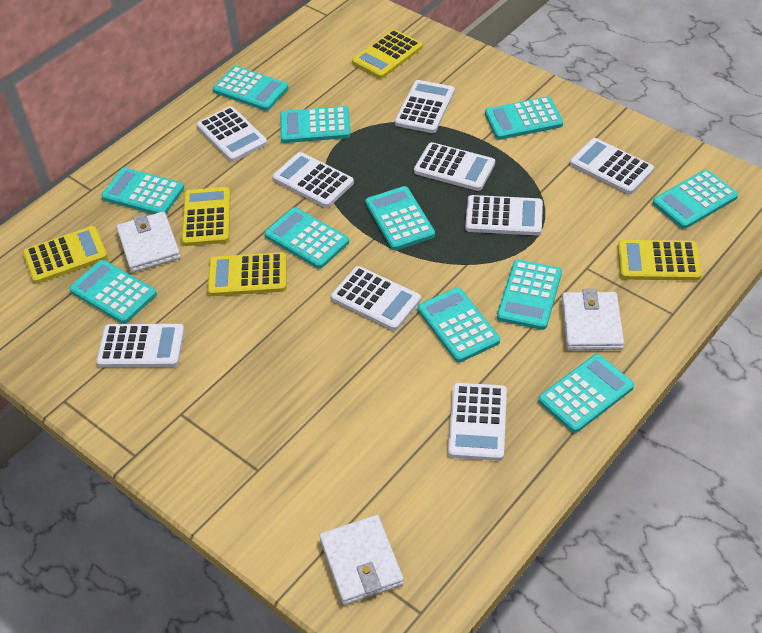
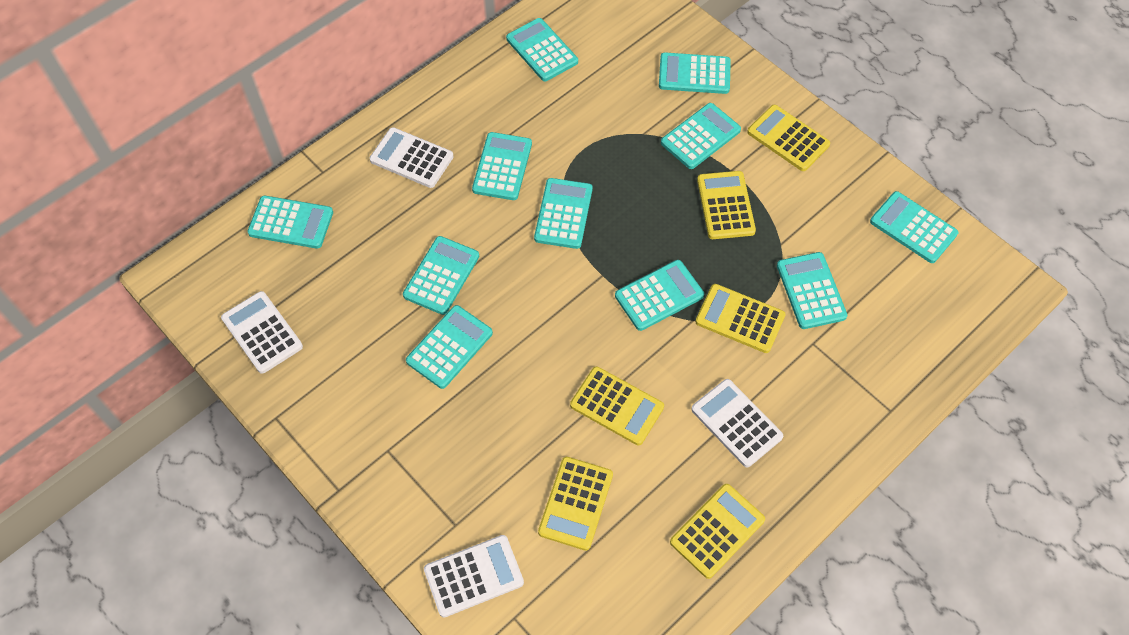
white calculator: 9 -> 4
white wallet: 3 -> 0
yellow calculator: 5 -> 6

